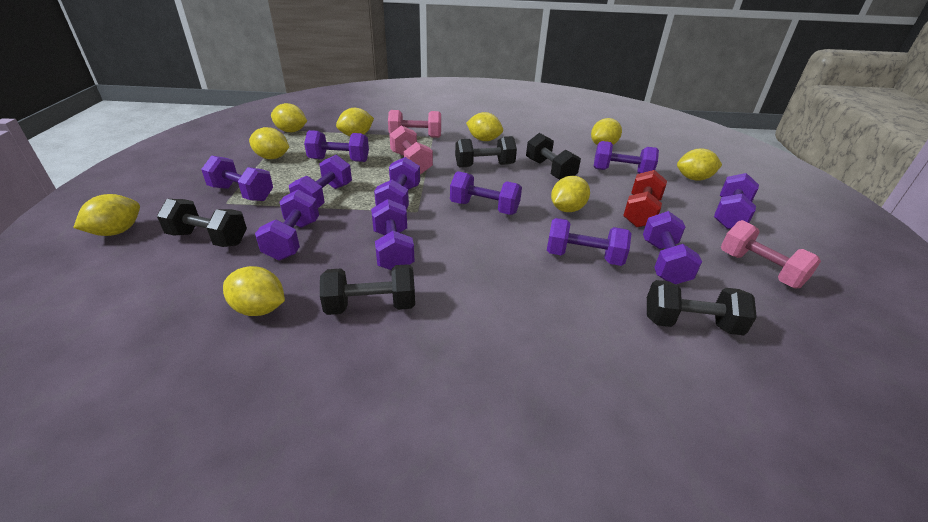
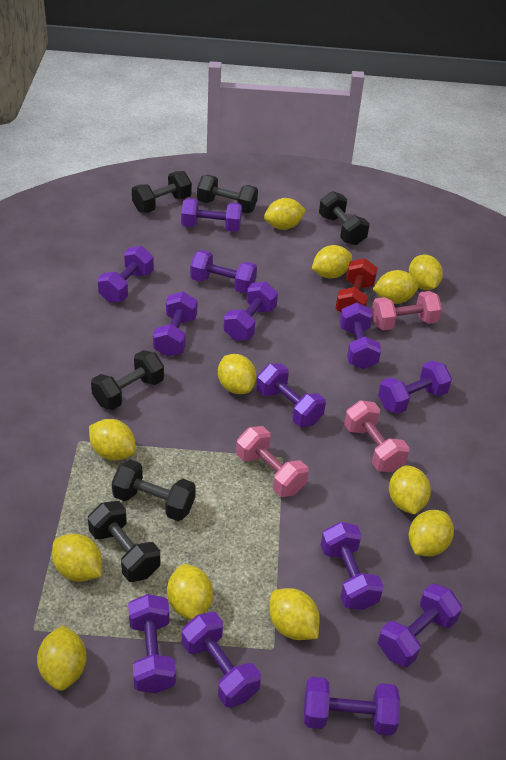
black dumbbell: 5 -> 6
purple dumbbell: 11 -> 13
yellow lemon: 9 -> 12

